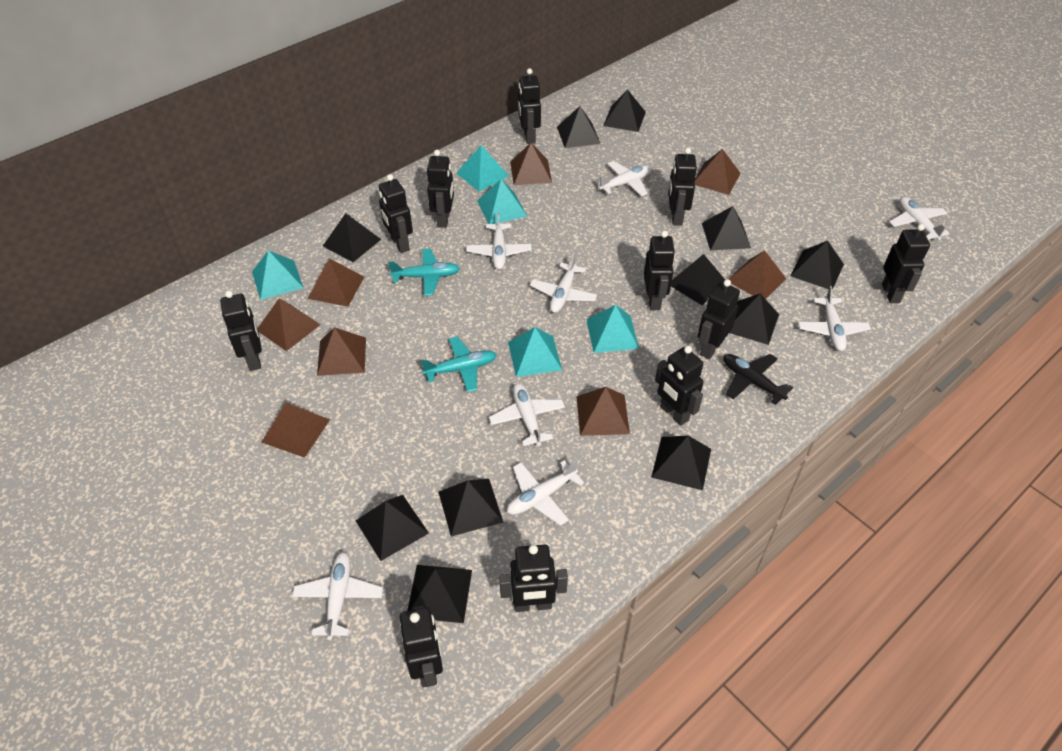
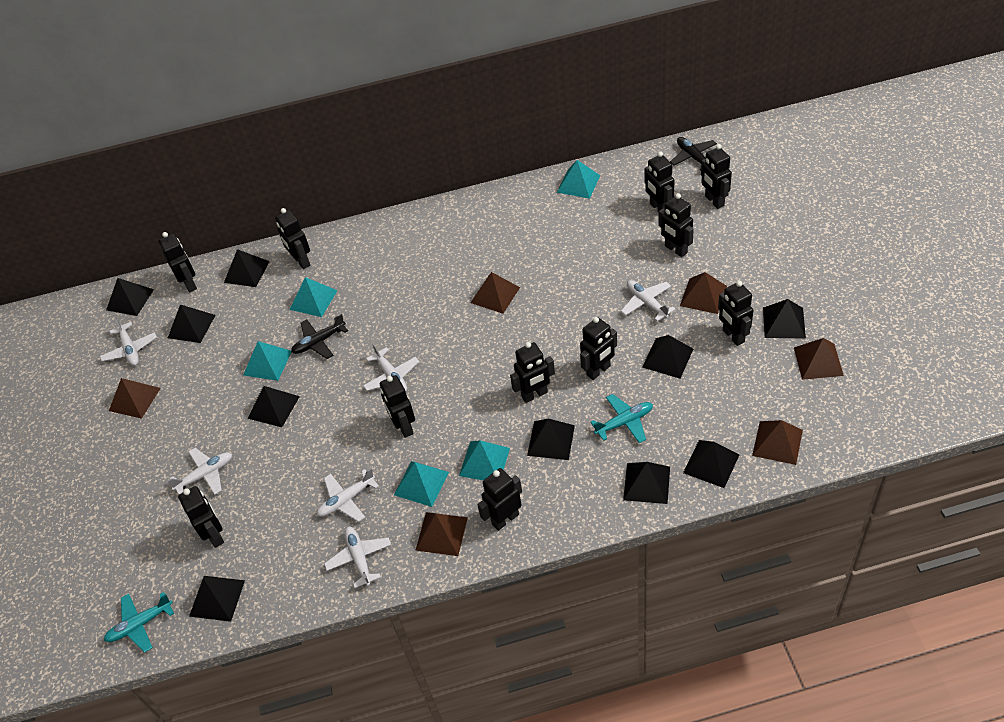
black plane: 1 -> 2
black pyramid: 11 -> 10
brown pyramid: 8 -> 6
white plane: 8 -> 6

